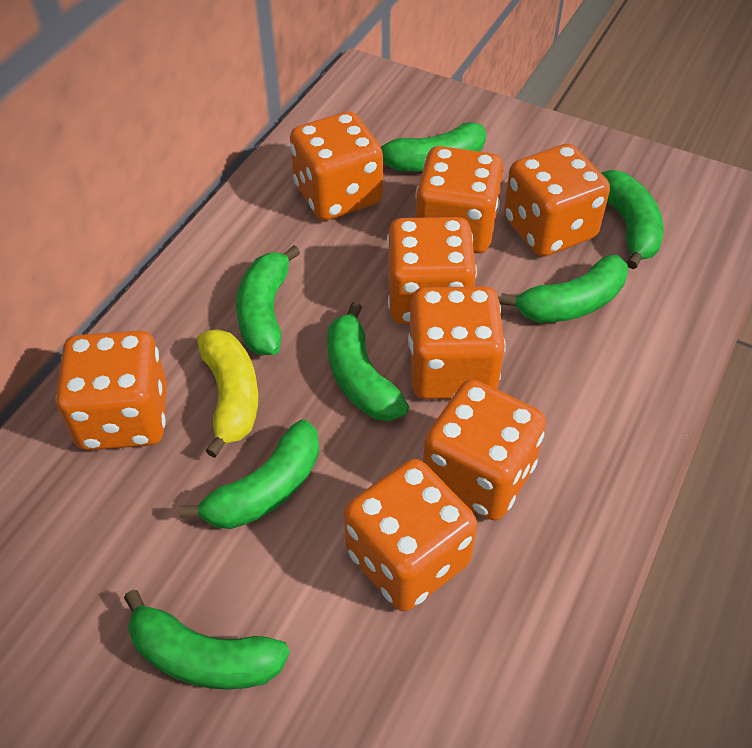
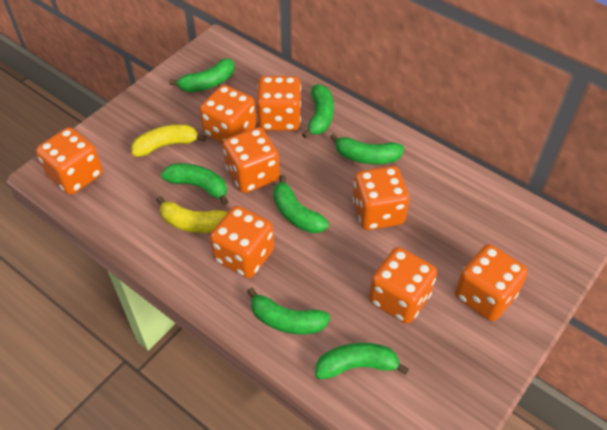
yellow banana: 1 -> 2

